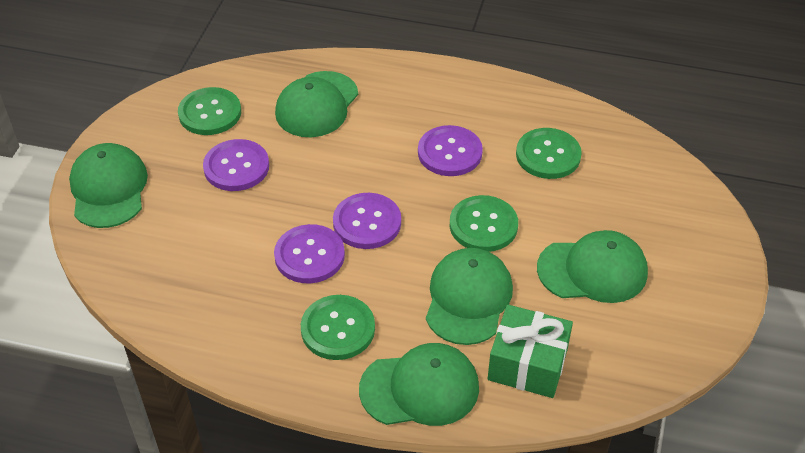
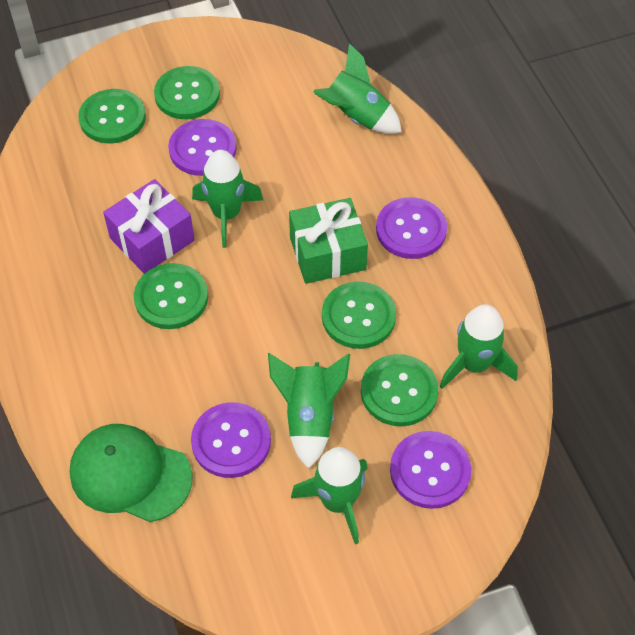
green button: 4 -> 5
green cap: 5 -> 1
green rocket: 0 -> 5
purple gift: 0 -> 1

